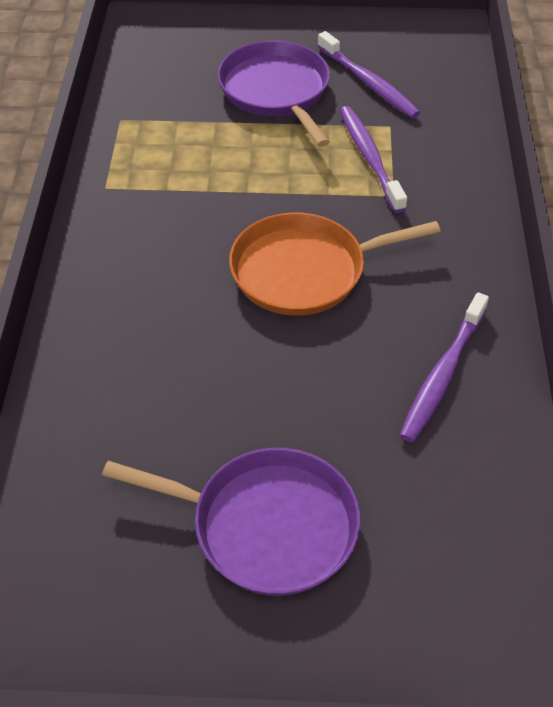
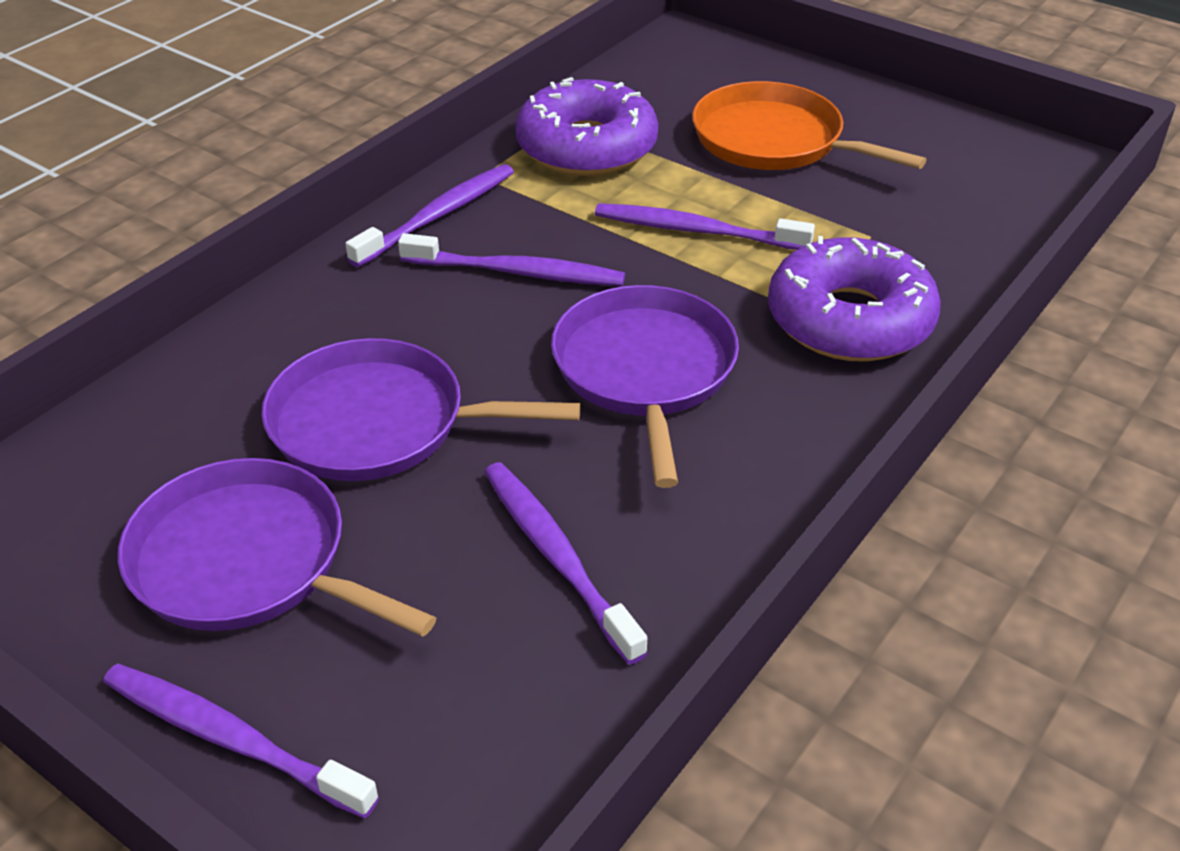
purple donut: 0 -> 2
purple pan: 2 -> 3
purple toothbrush: 3 -> 5

